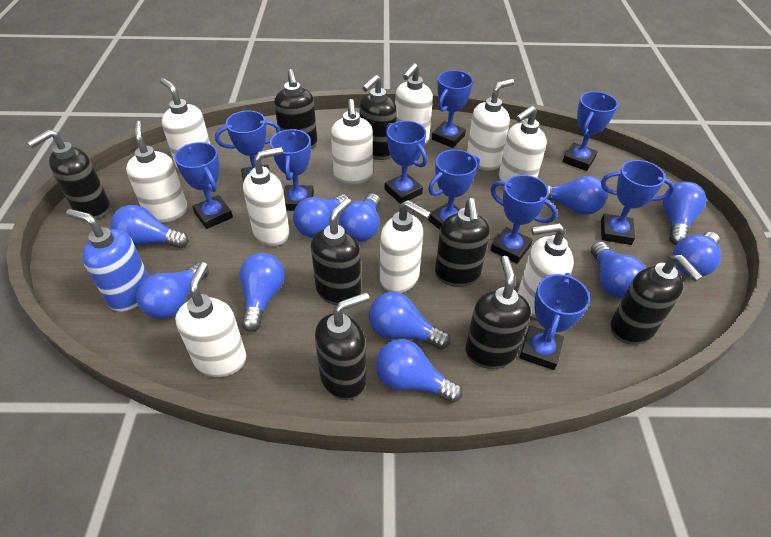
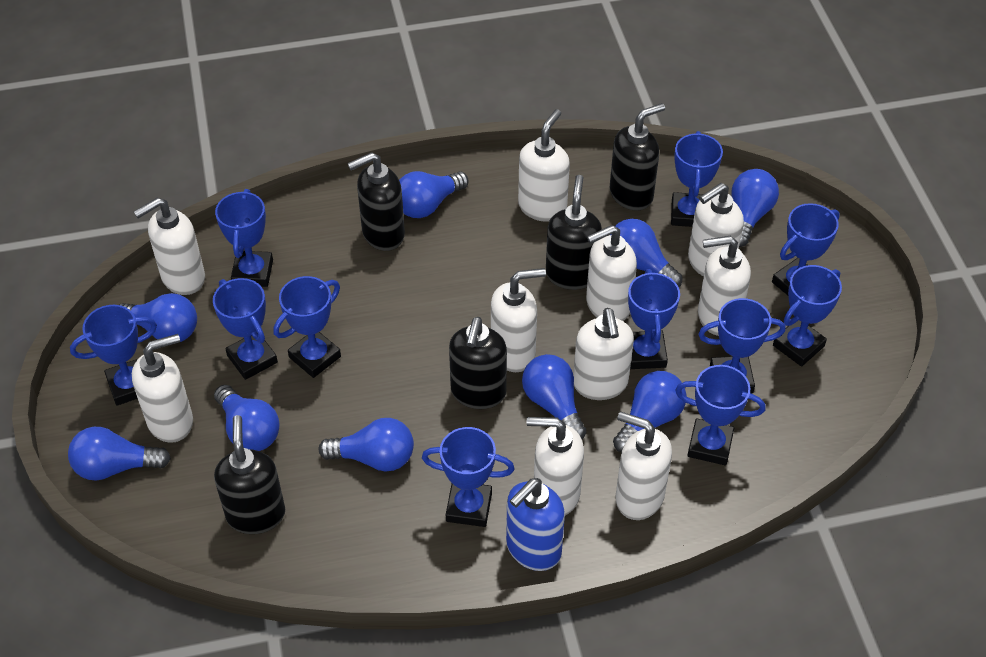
black soap dispenser: 8 -> 5
blue light bulb: 11 -> 9
blue trophy: 10 -> 11

